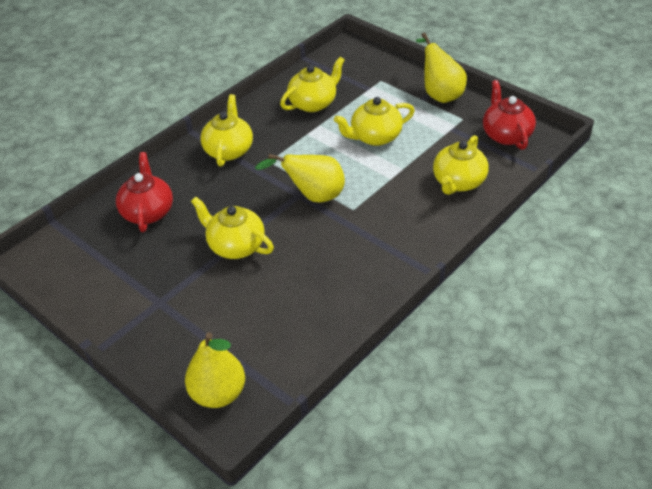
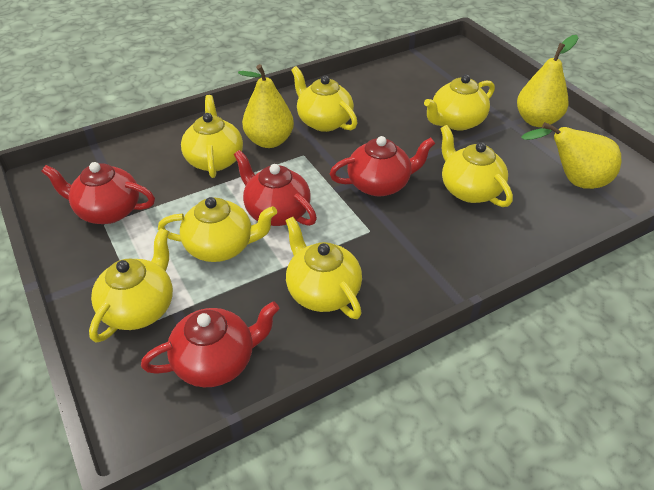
red teapot: 2 -> 4
yellow teapot: 5 -> 7

